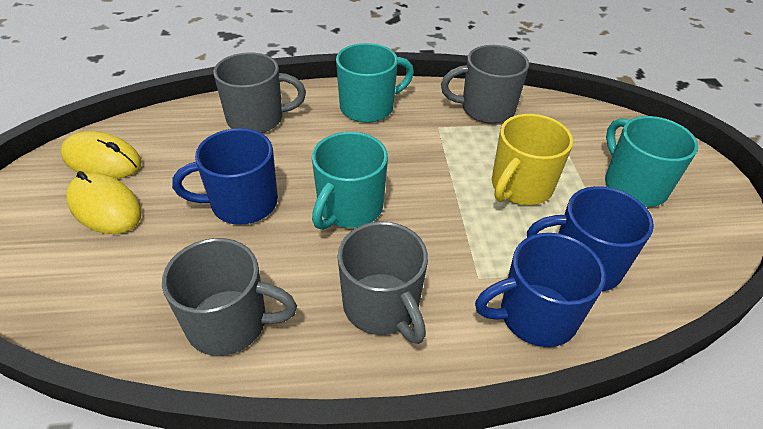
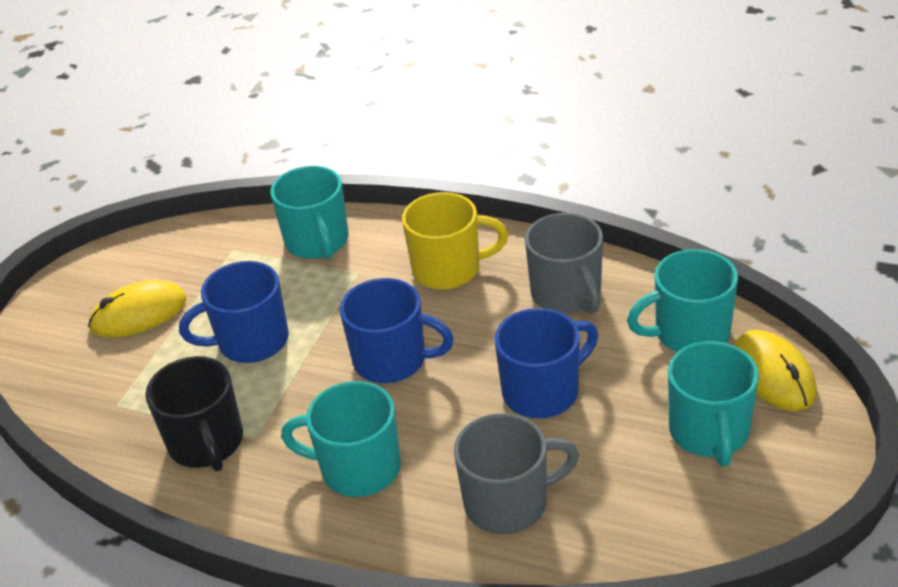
black mug: 0 -> 1
grey mug: 4 -> 2
turquoise mug: 3 -> 4

